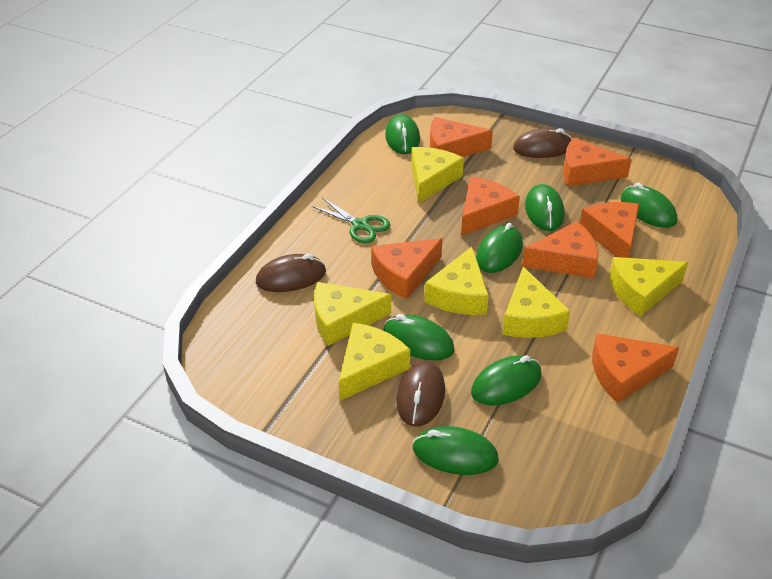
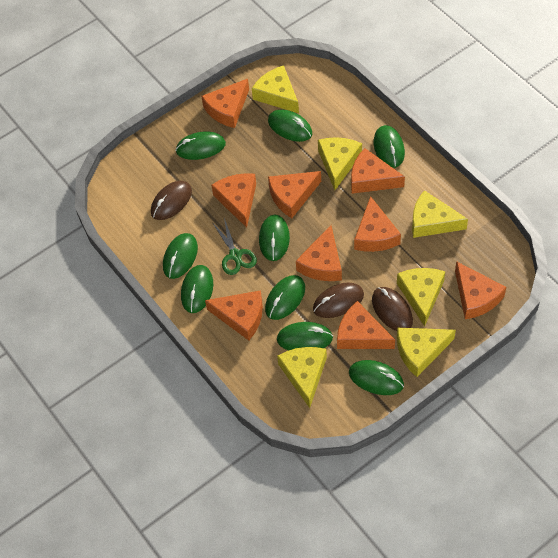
green mouse: 7 -> 9
orange cheese: 7 -> 9

